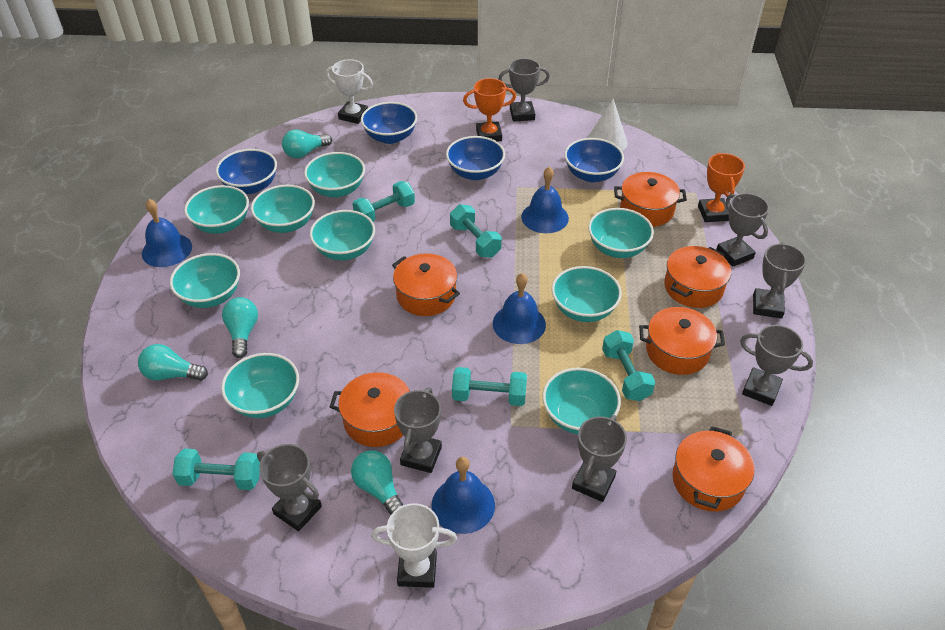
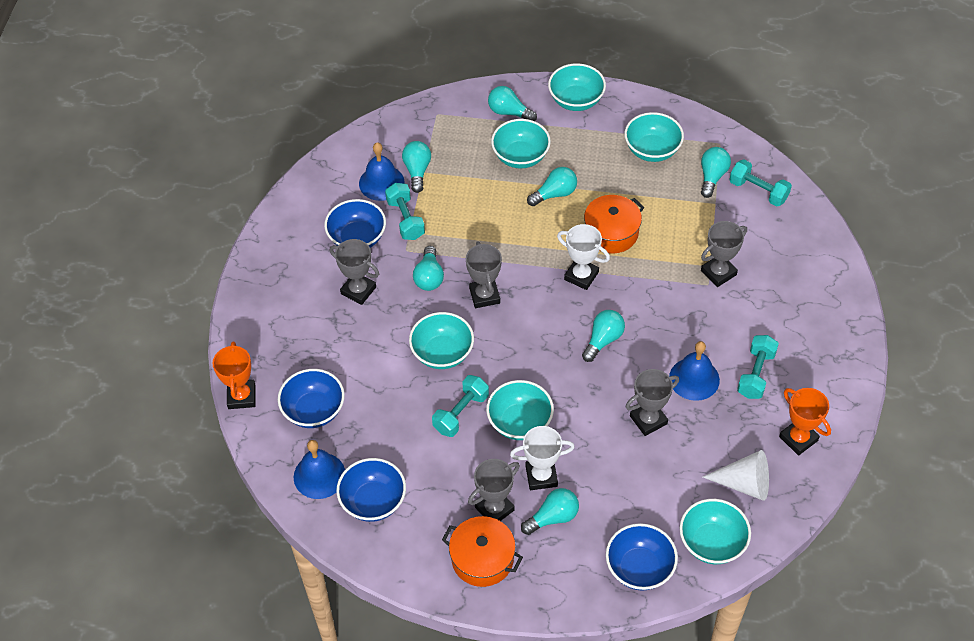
blue bell: 4 -> 3
grey trophy: 7 -> 5
orange pot: 6 -> 2
turquoise bowl: 9 -> 6
turquoise dumbbell: 5 -> 4
turquoise light bulb: 4 -> 7

